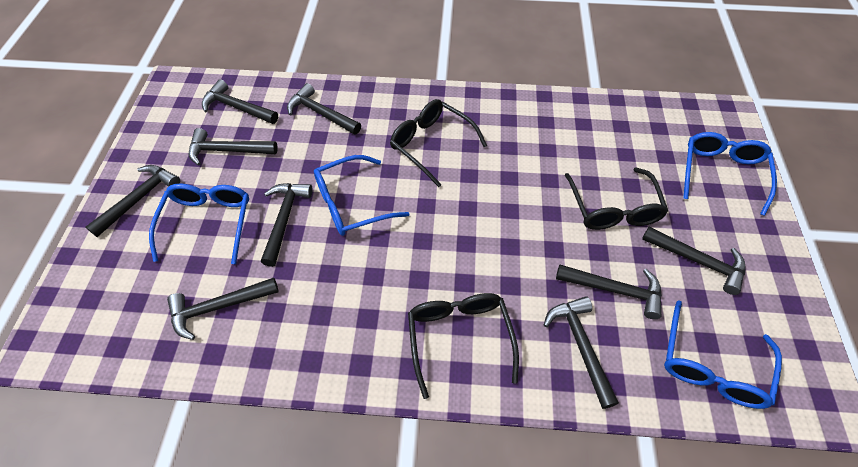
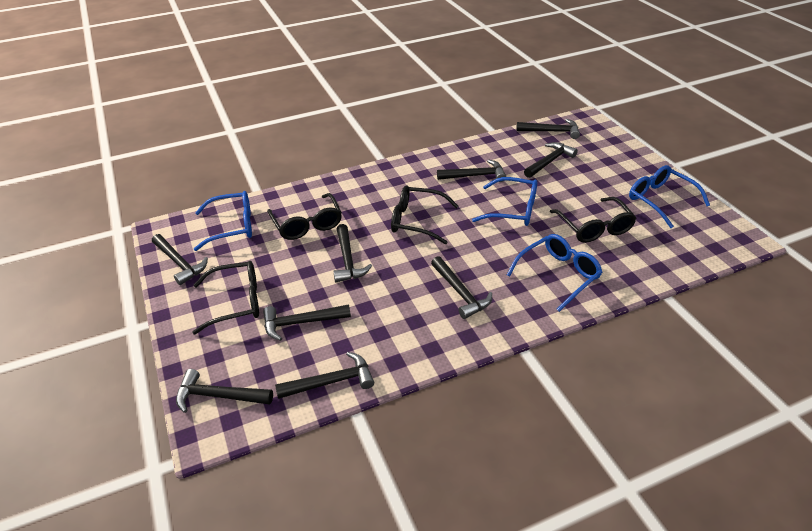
black glasses: 3 -> 4

